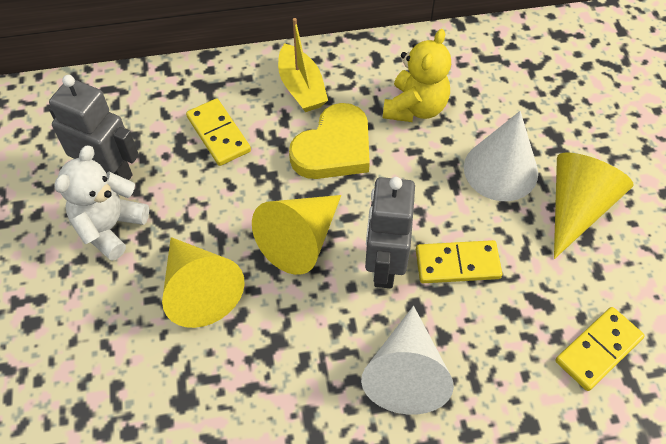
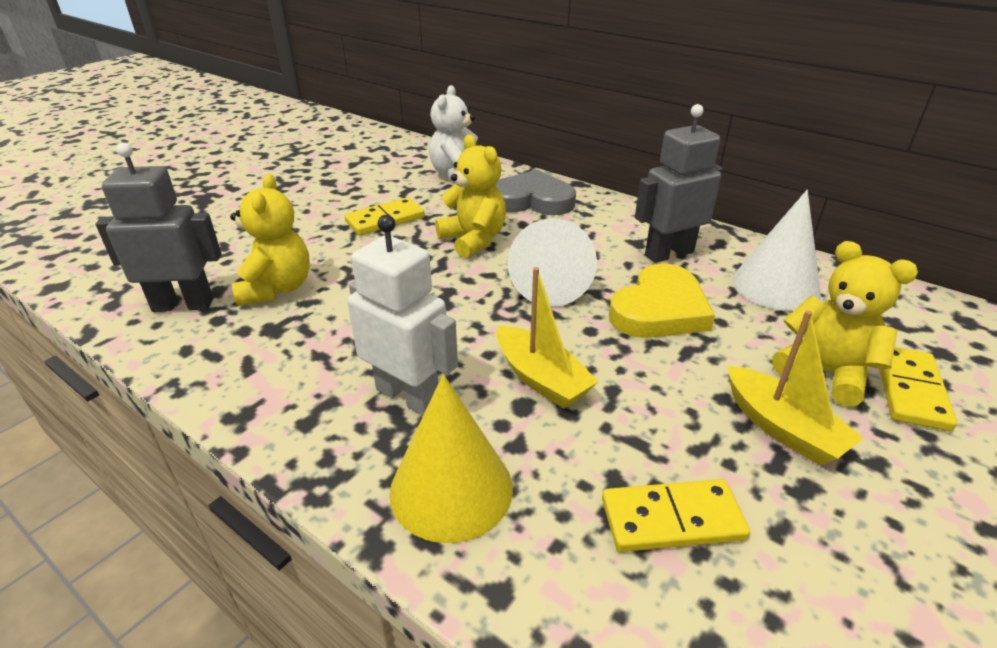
grey heart: 0 -> 1
white robot: 0 -> 1
yellow boat: 1 -> 2
yellow cone: 3 -> 1
yellow teddy bear: 1 -> 3

